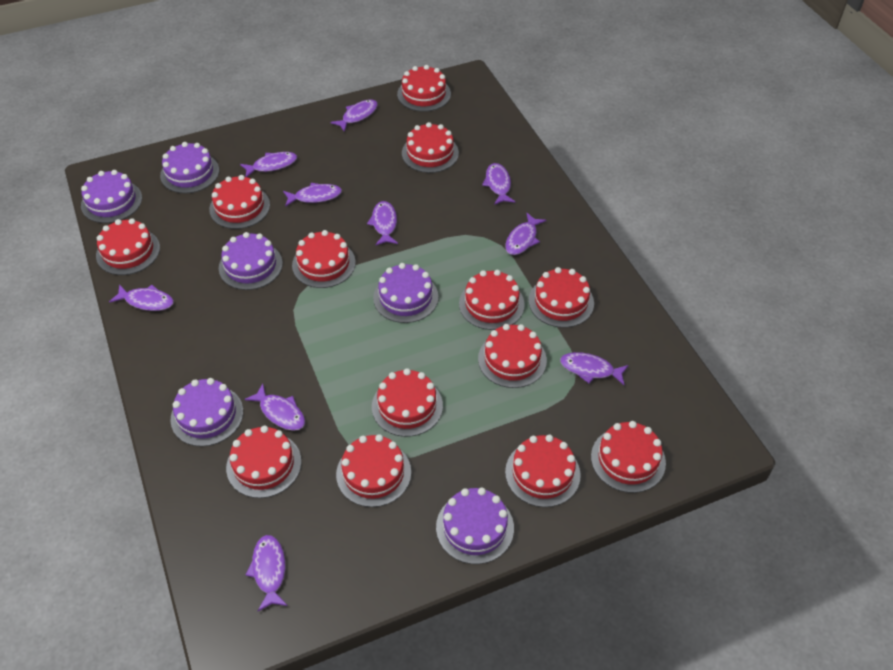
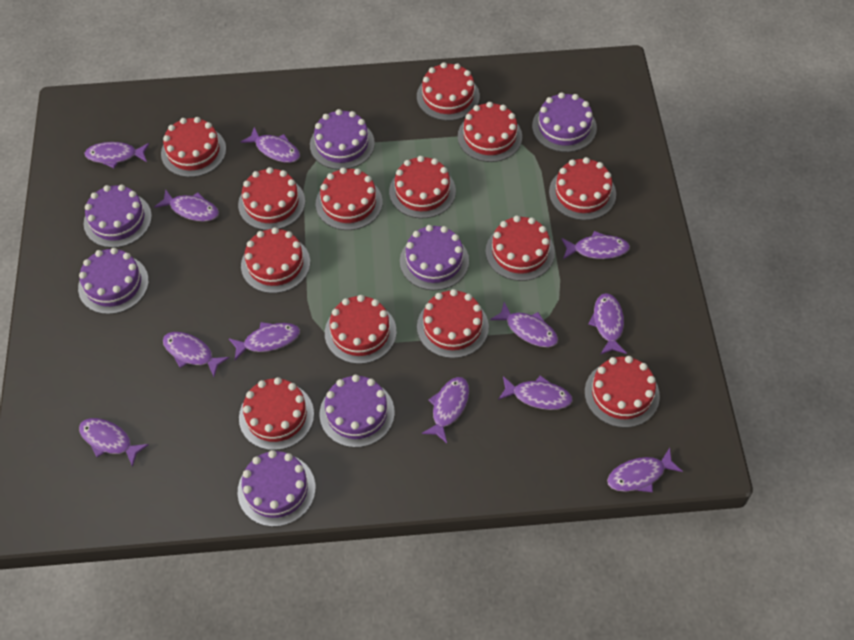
purple cake: 6 -> 7
purple fish: 10 -> 12

